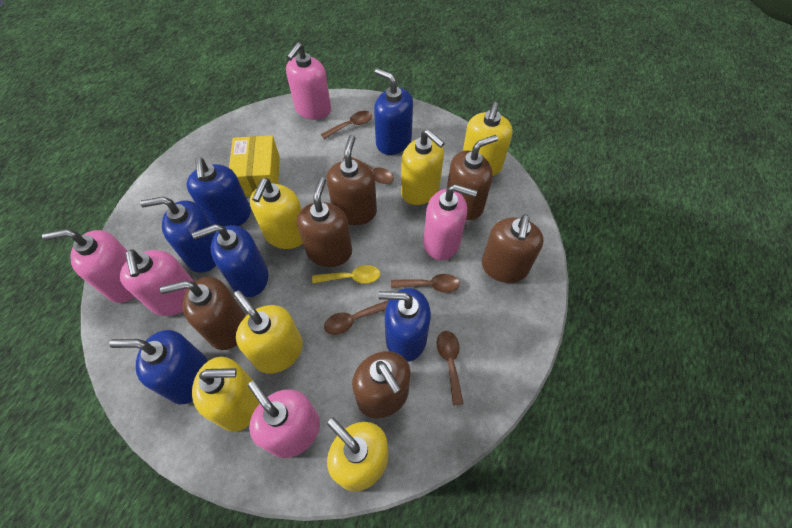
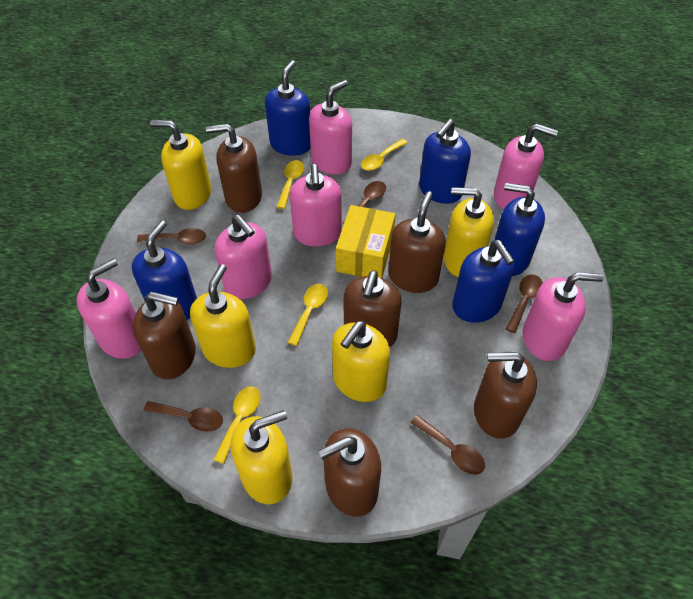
blue soap dispenser: 6 -> 5
pink soap dispenser: 5 -> 6
yellow soap dispenser: 6 -> 5
yellow spoon: 1 -> 4

